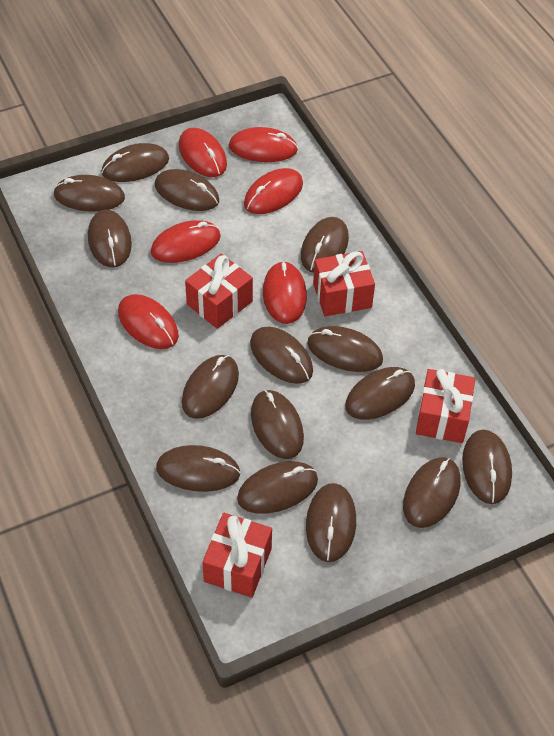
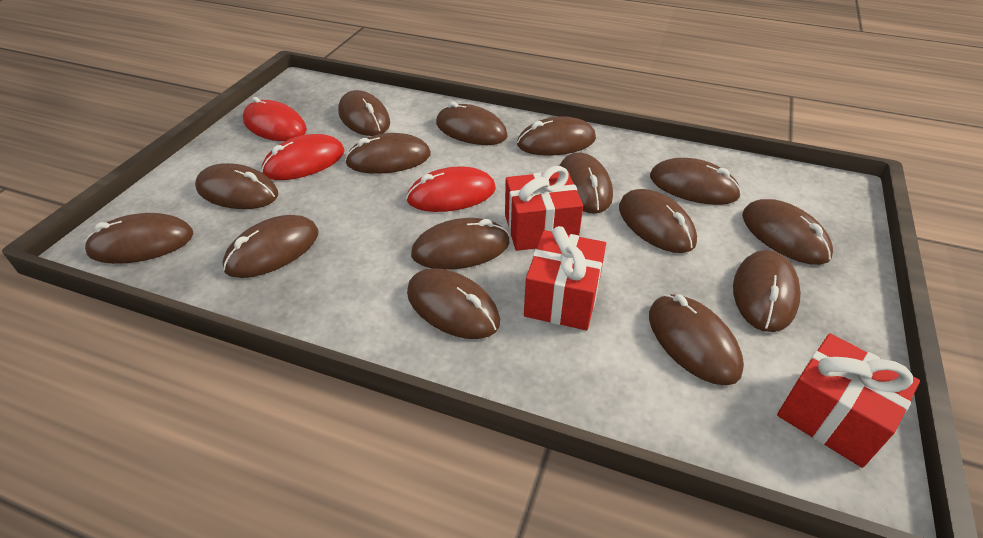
red gift: 4 -> 3
red mouse: 6 -> 3

